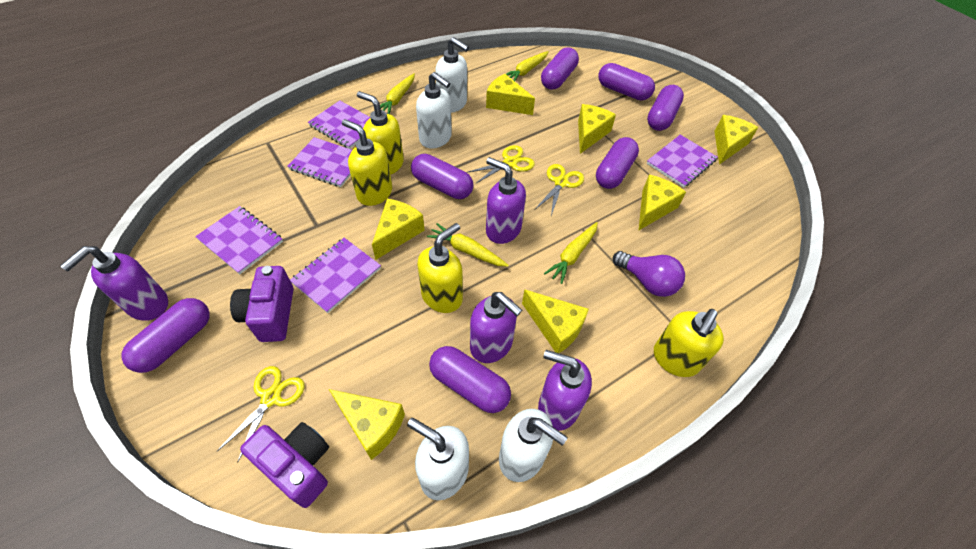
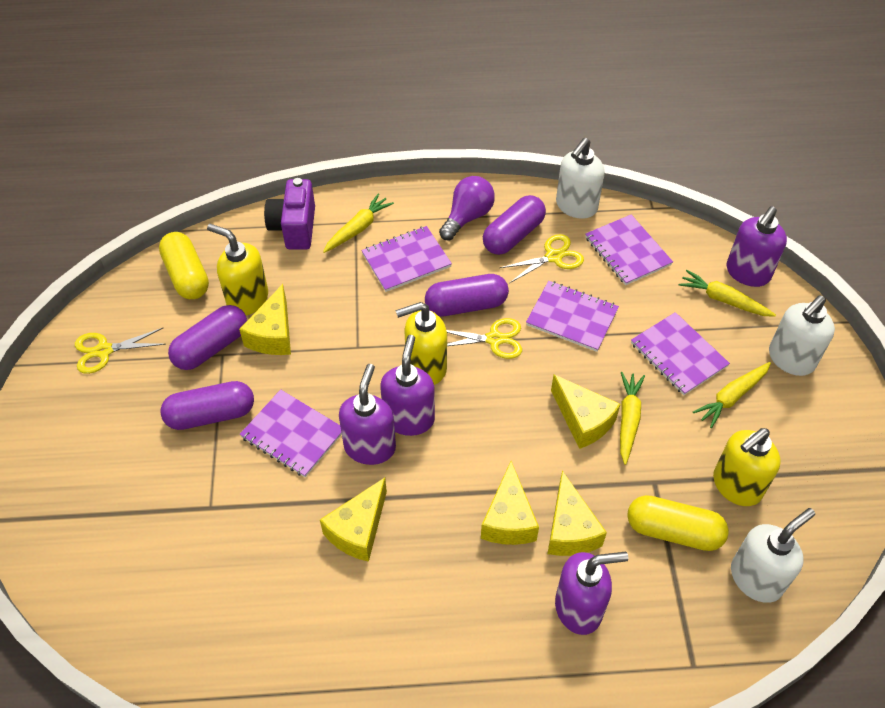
purple camera: 2 -> 1
purple capsule: 7 -> 4
white soap dispenser: 4 -> 3
yellow capsule: 0 -> 2
yellow cheese: 7 -> 5
yellow soap dispenser: 4 -> 3

